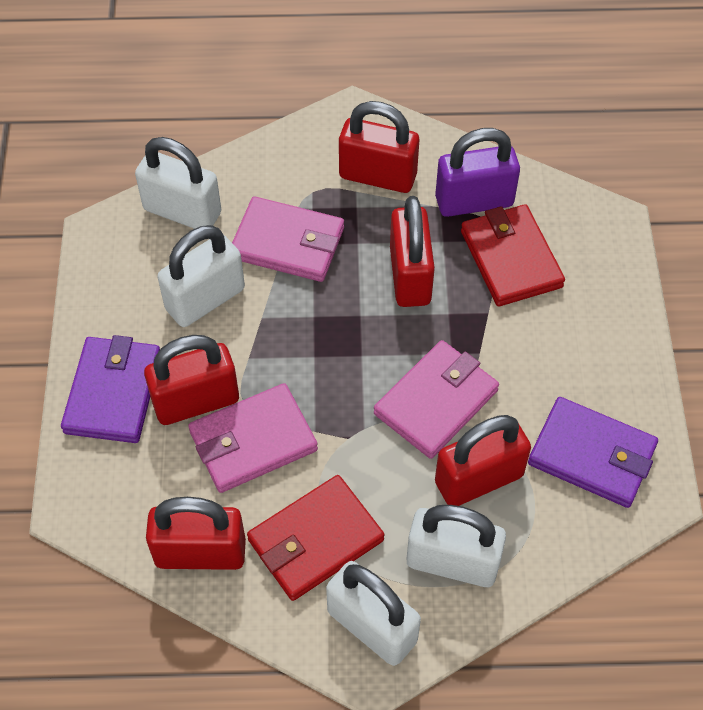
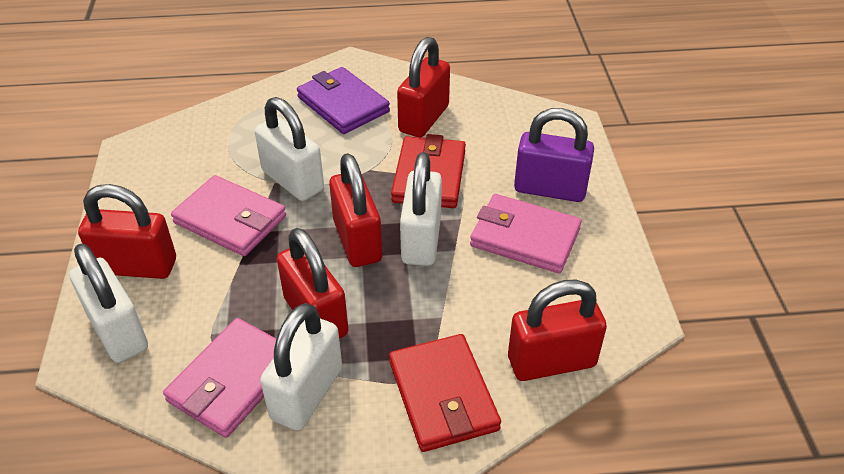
purple wallet: 2 -> 1

